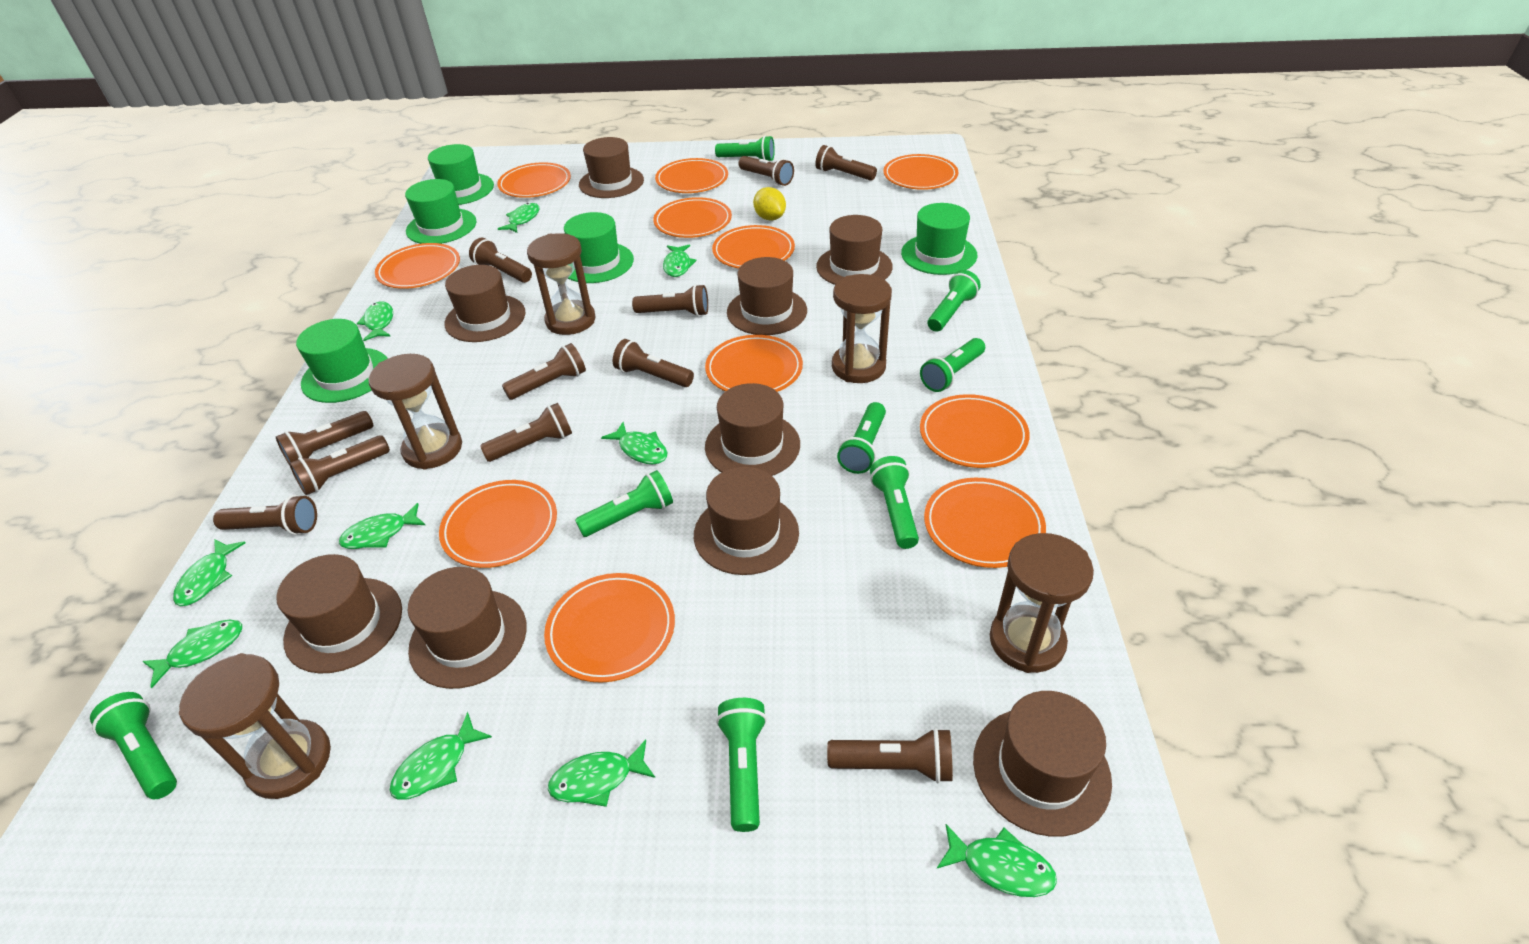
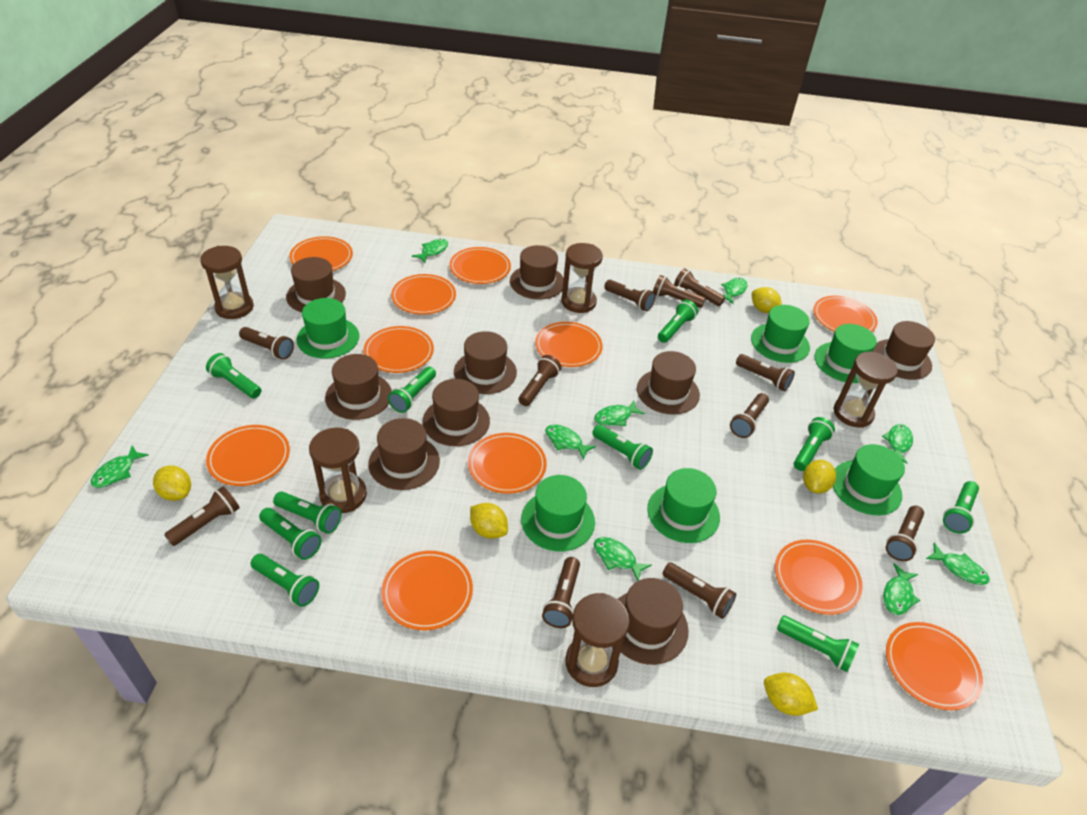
green fish: 10 -> 9
green flashlight: 8 -> 10
green hat: 5 -> 6
yellow lemon: 1 -> 5

